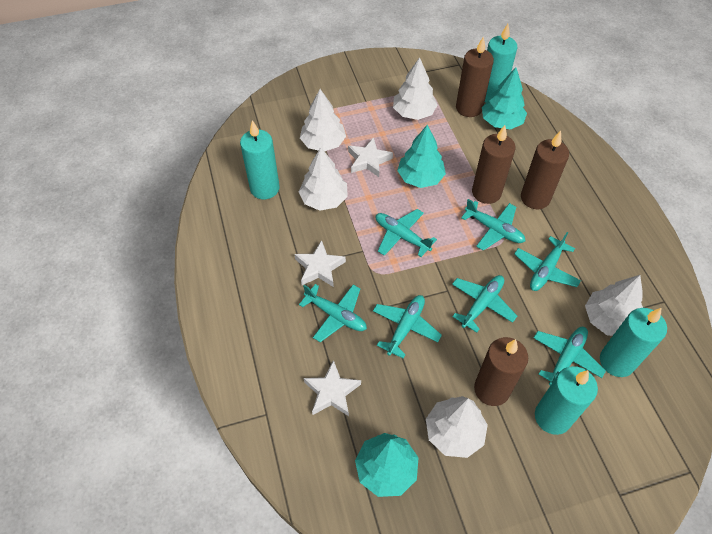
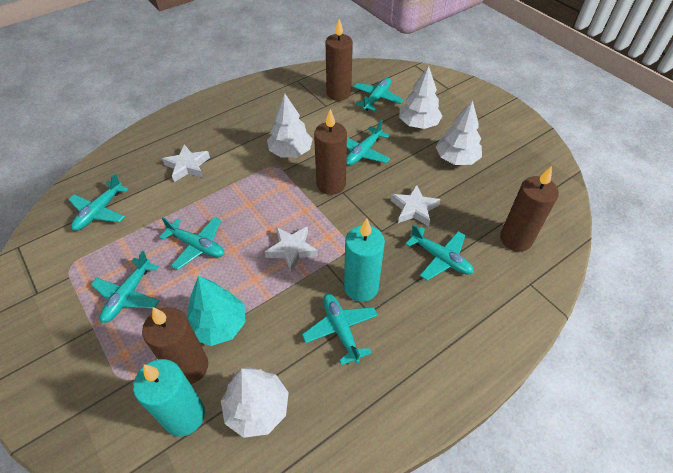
turquoise candle: 4 -> 2
turquoise tree: 3 -> 1
white tree: 5 -> 4

